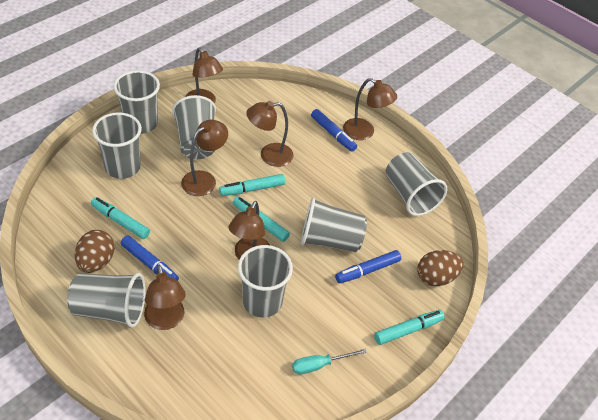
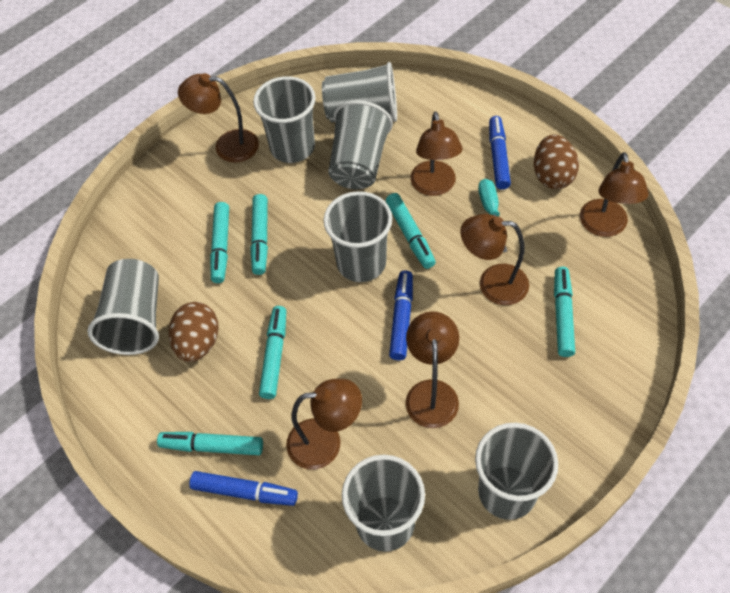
turquoise marker: 4 -> 6

